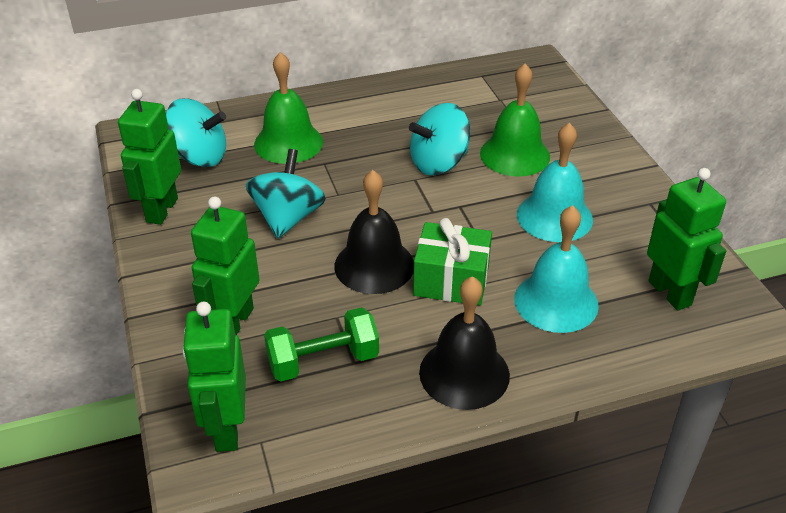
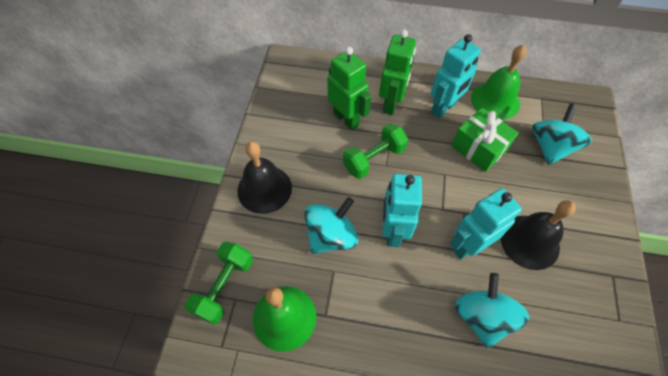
green dumbbell: 1 -> 2
green robot: 4 -> 2
turquoise bell: 2 -> 0
turquoise robot: 0 -> 3

